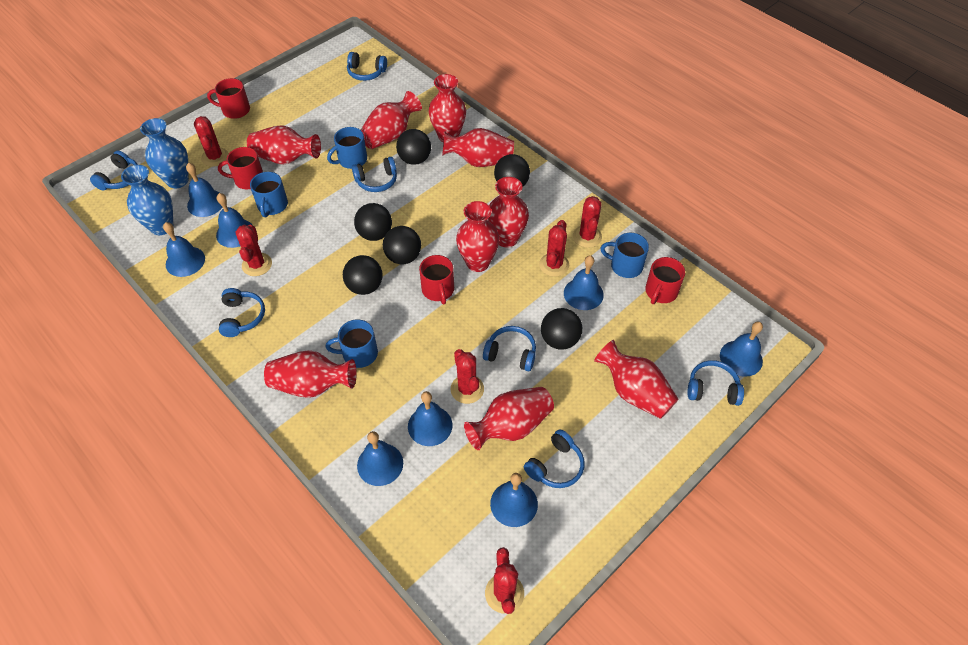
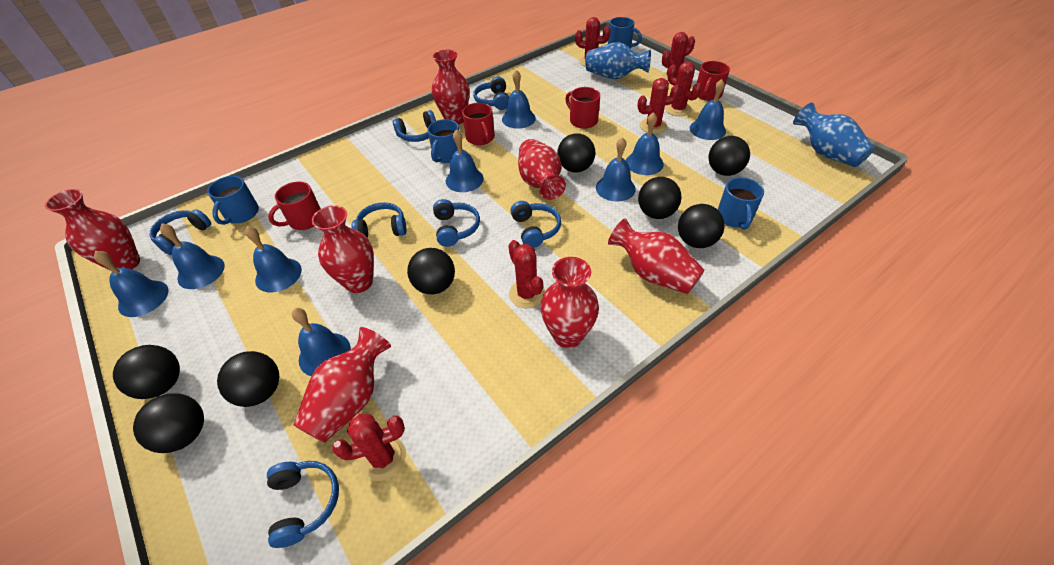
black ball: 6 -> 8
blue bell: 8 -> 9
red vase: 9 -> 7

